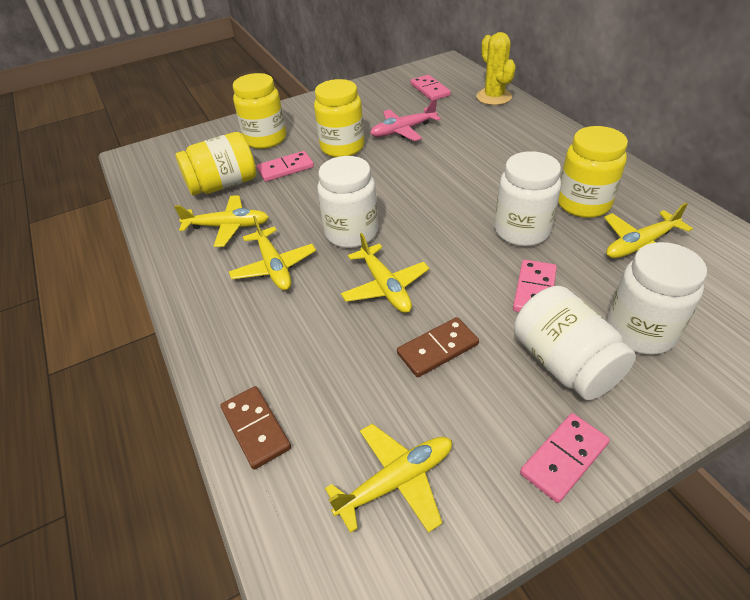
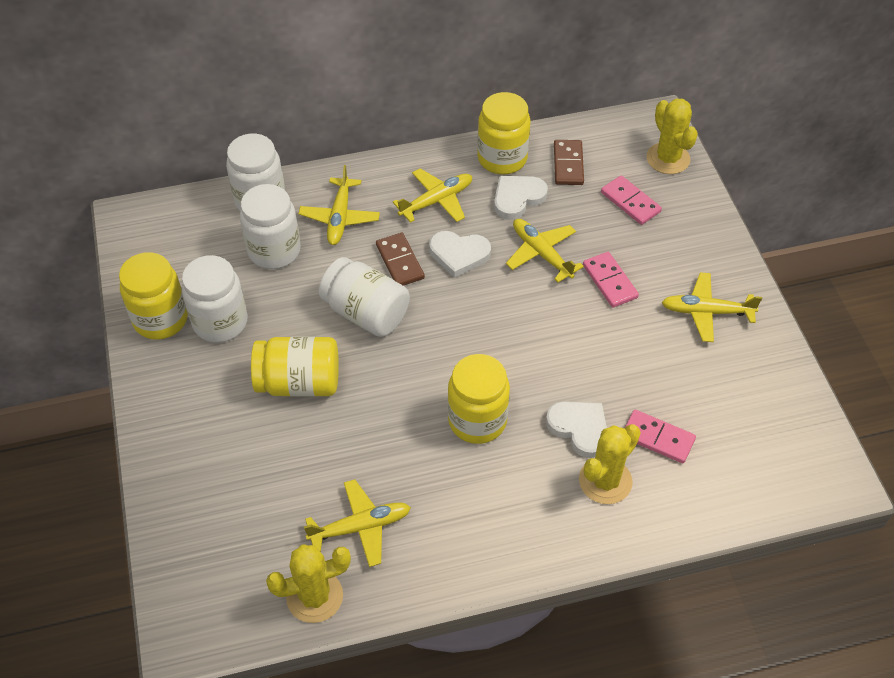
pink domino: 4 -> 3
pink plane: 1 -> 0
white heart: 0 -> 3
yellow cactus: 1 -> 3

